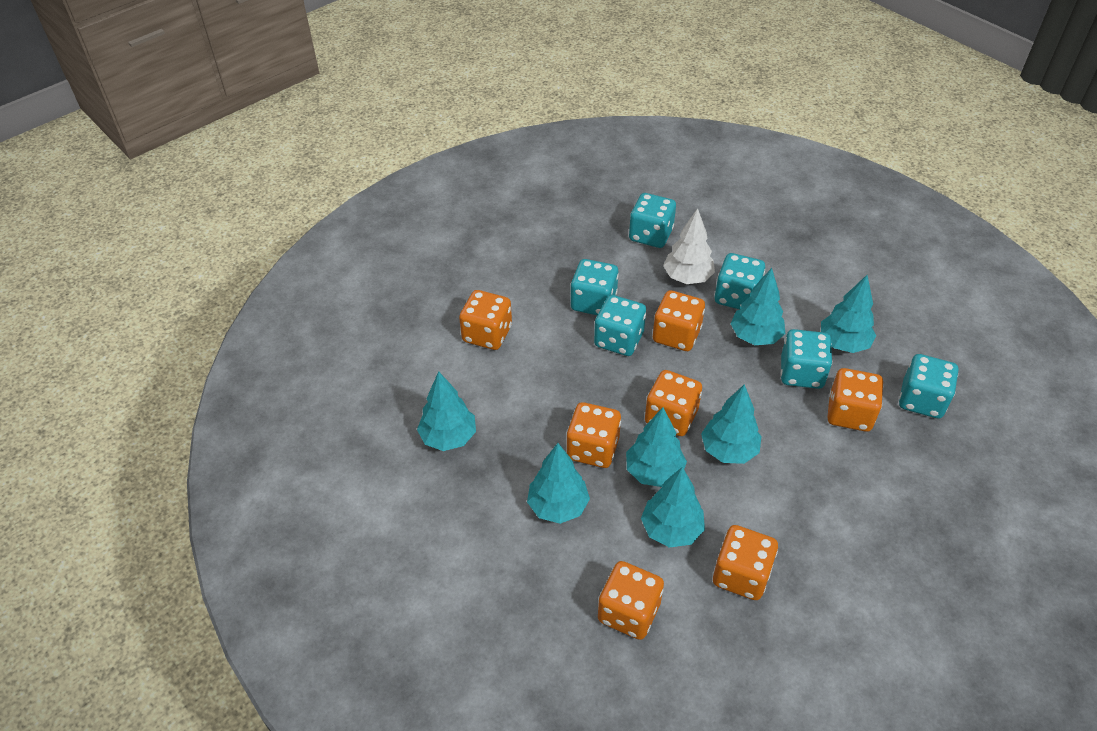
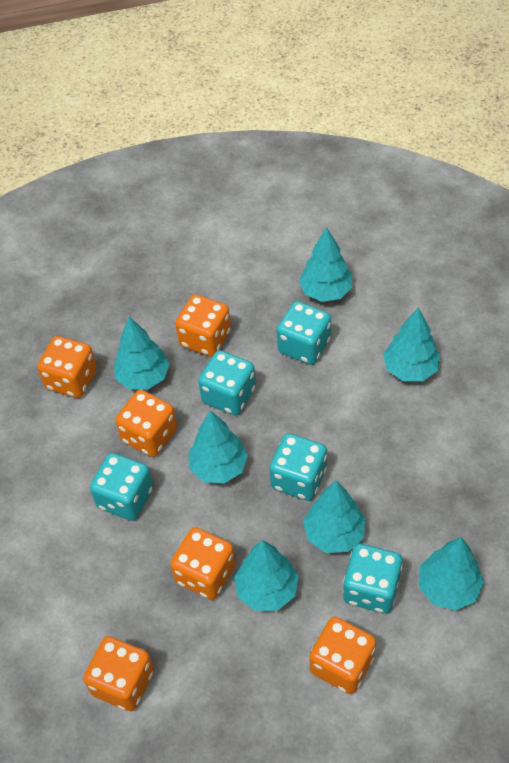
orange dice: 7 -> 6
turquoise dice: 6 -> 5
white tree: 1 -> 0

